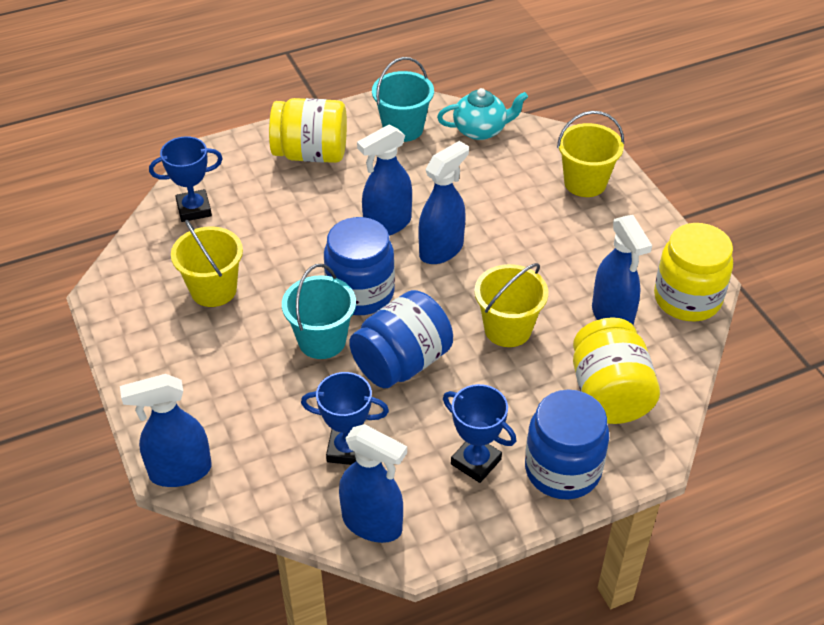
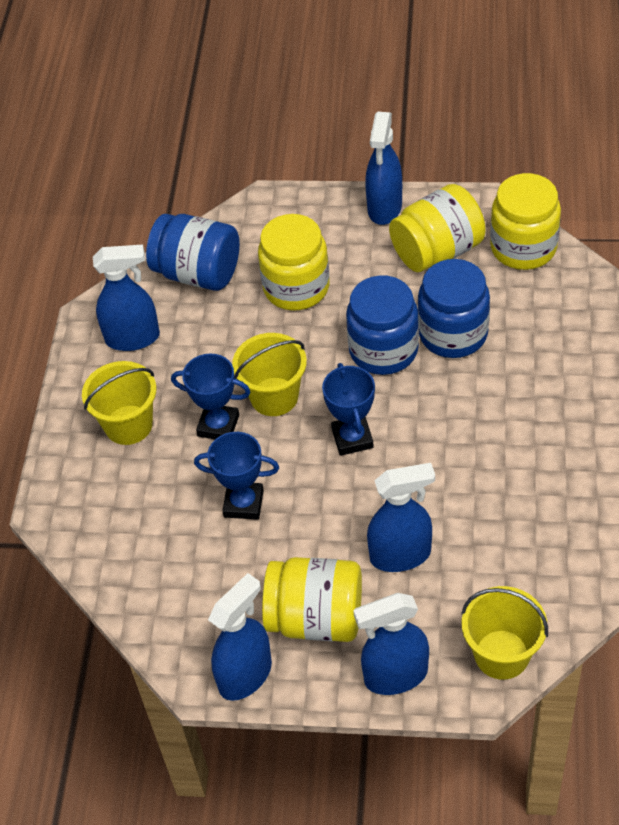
turquoise bucket: 2 -> 0
turquoise teapot: 1 -> 0
yellow jar: 3 -> 4

